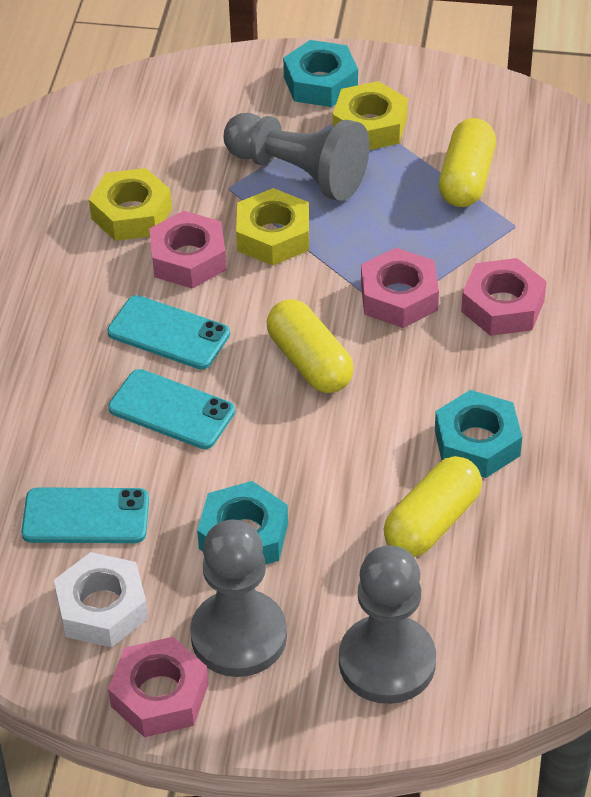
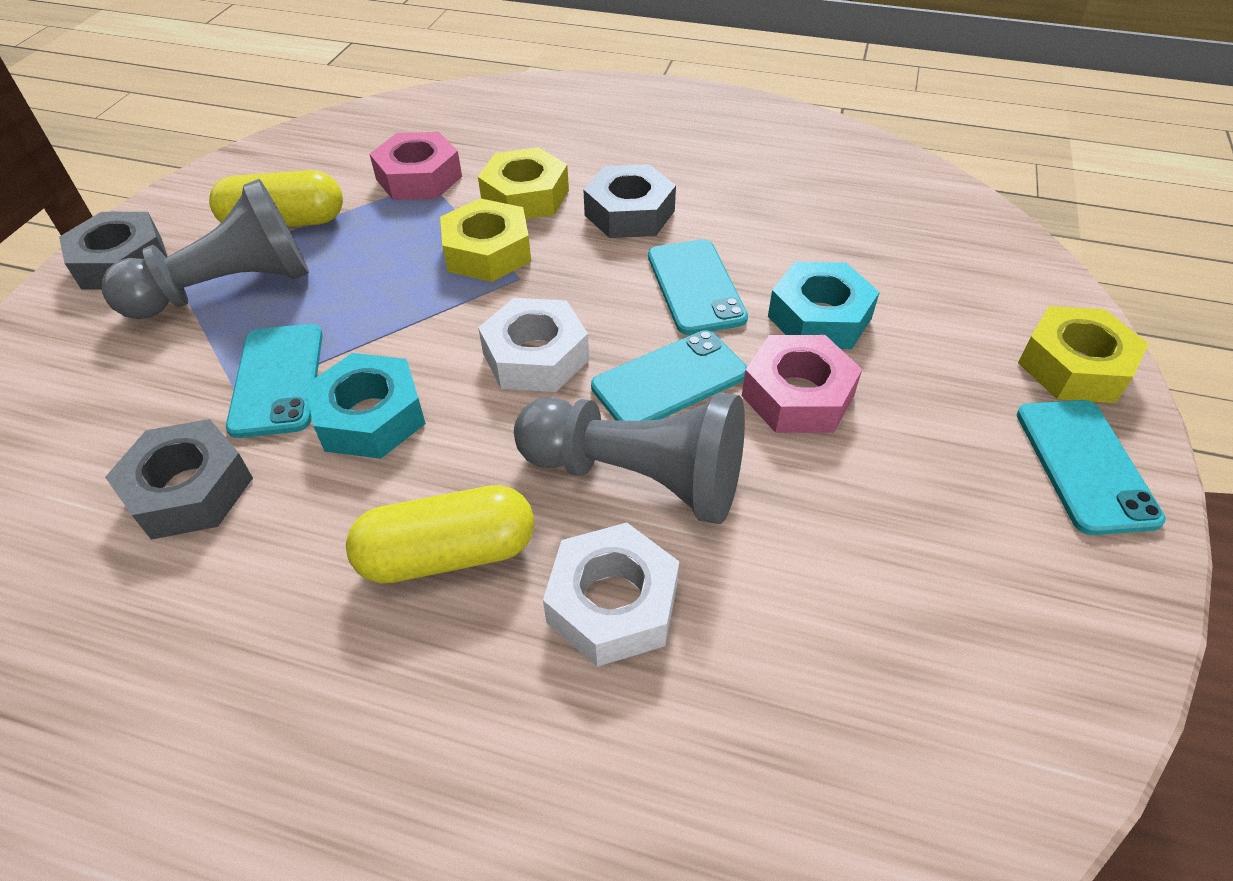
grey nut: 0 -> 3
grey pawn: 3 -> 2
pink nut: 4 -> 2
turquoise nut: 3 -> 2
turquoise phone: 3 -> 4
white nut: 1 -> 2
yellow capsule: 3 -> 2

